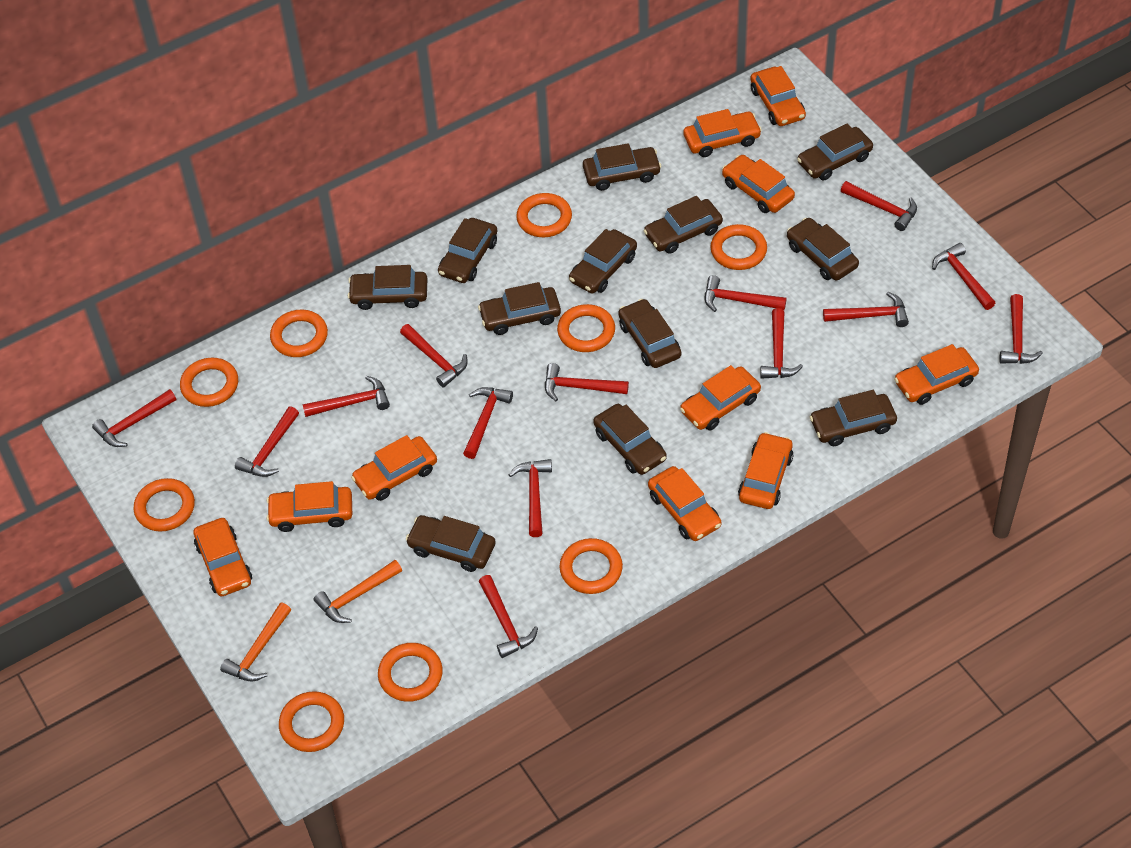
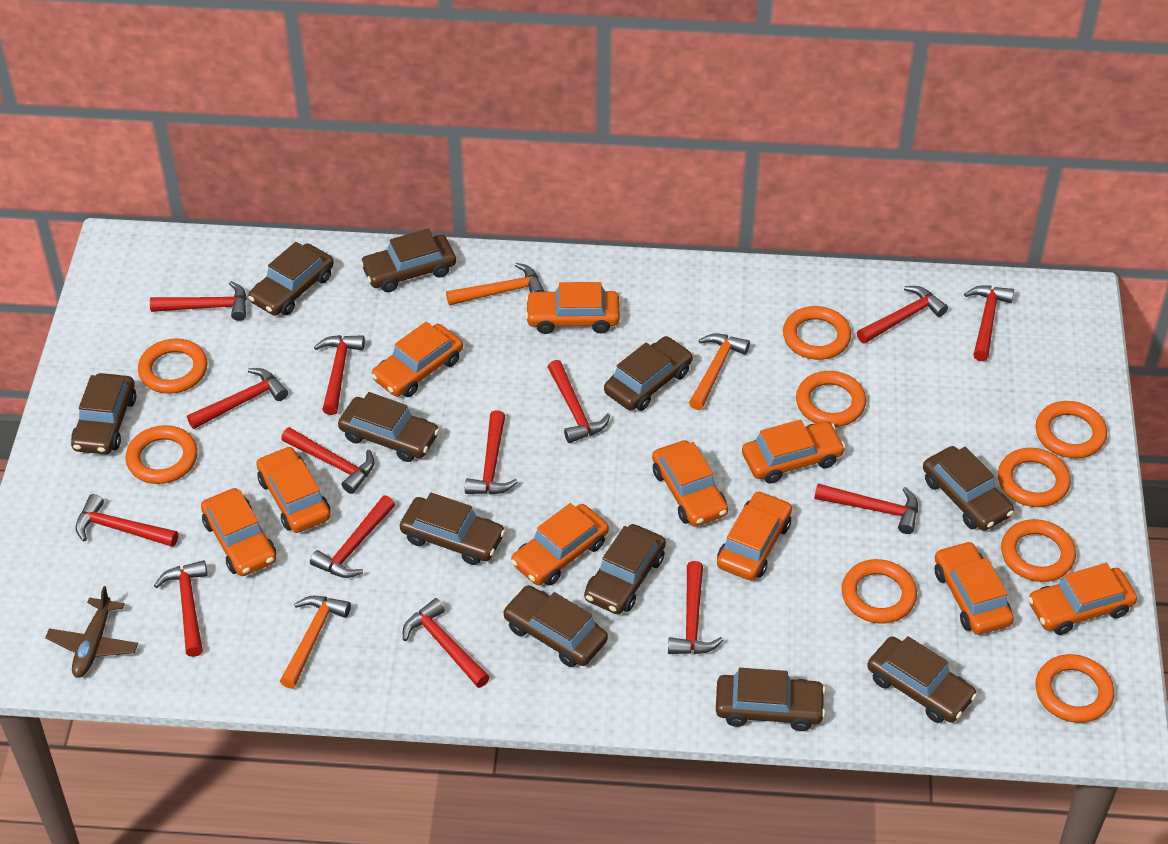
brown car: 12 -> 11
brown plane: 0 -> 1
orange hammer: 2 -> 3

